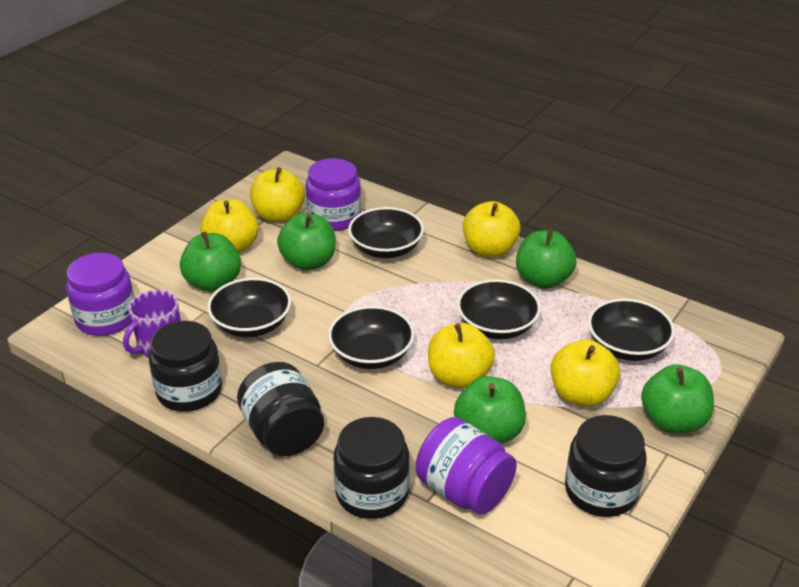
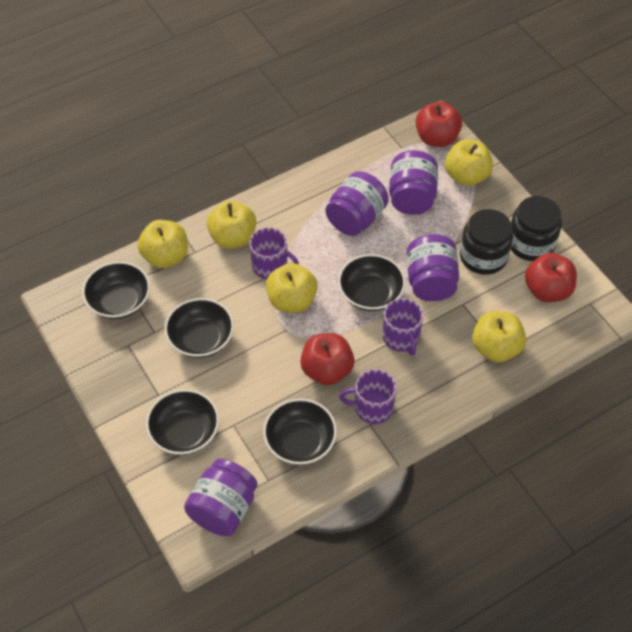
black jar: 4 -> 2
green apple: 5 -> 0
purple jar: 3 -> 4
purple mug: 1 -> 3
red apple: 0 -> 3

